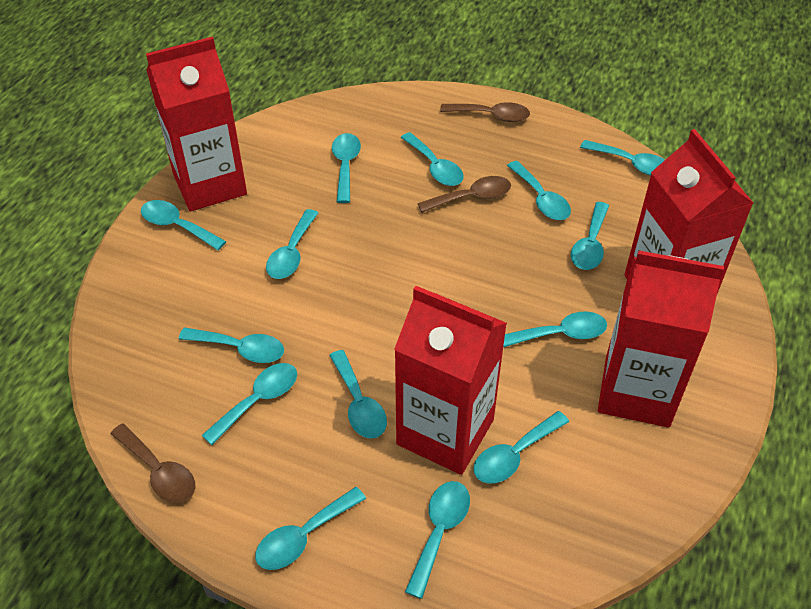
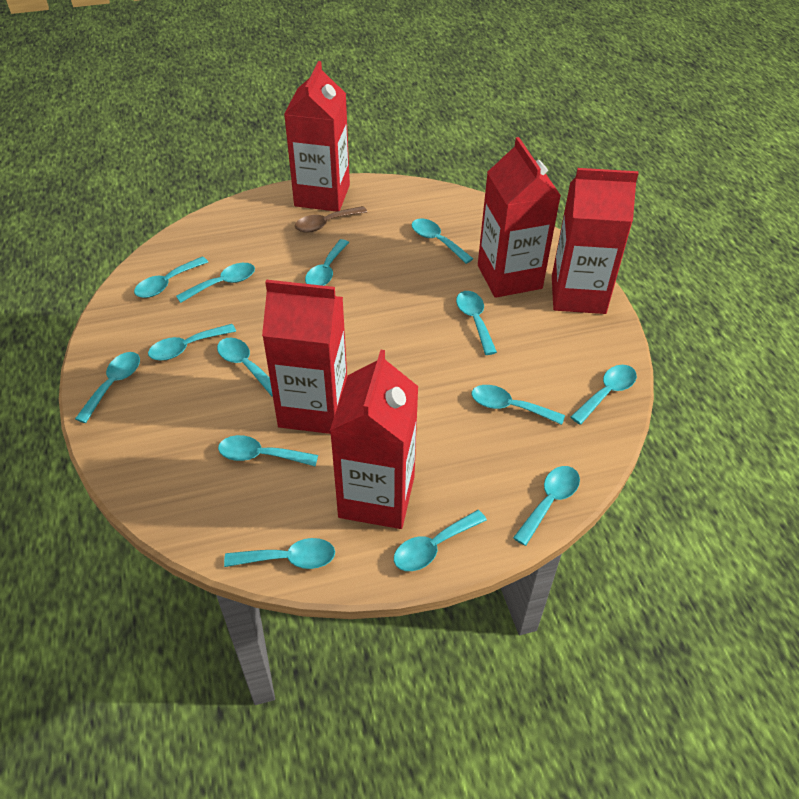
brown spoon: 3 -> 1
red carton: 4 -> 5

